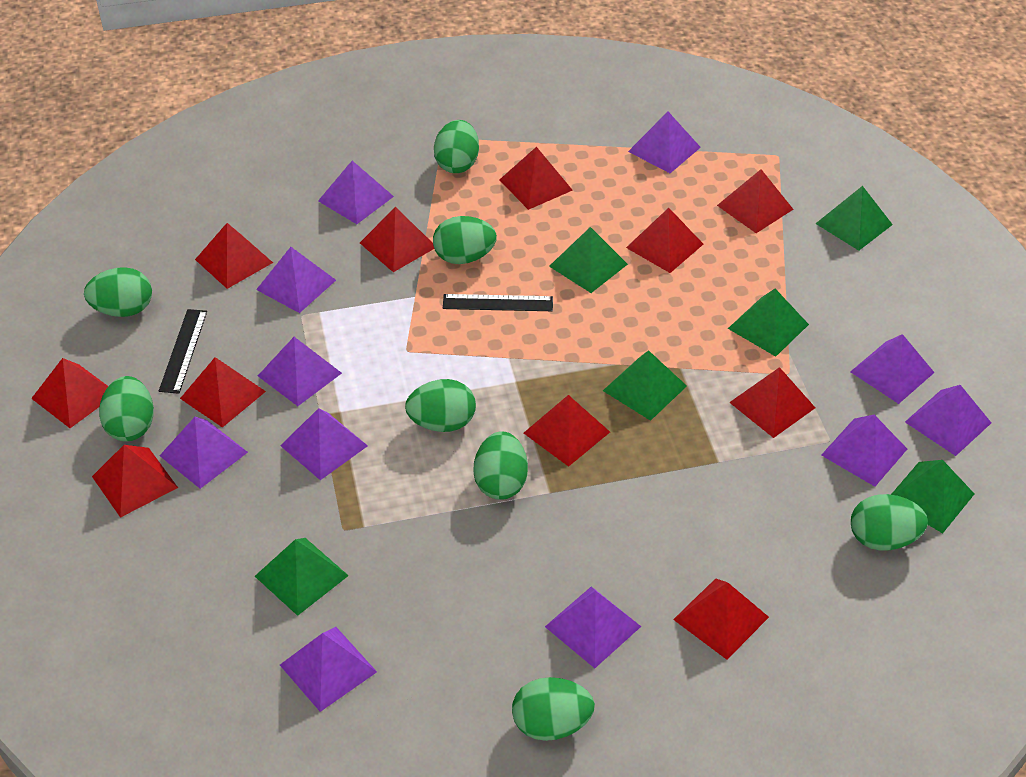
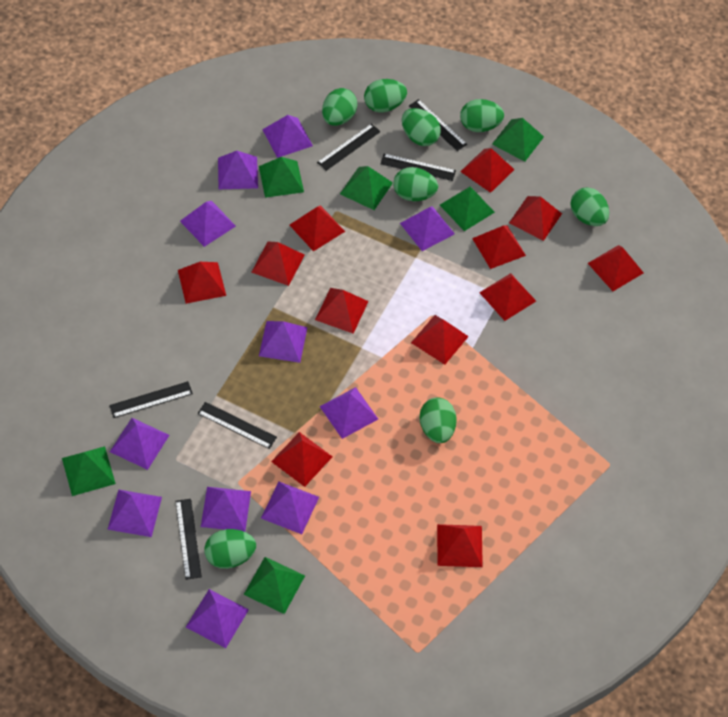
black ruler: 2 -> 6
red pyramid: 11 -> 12

